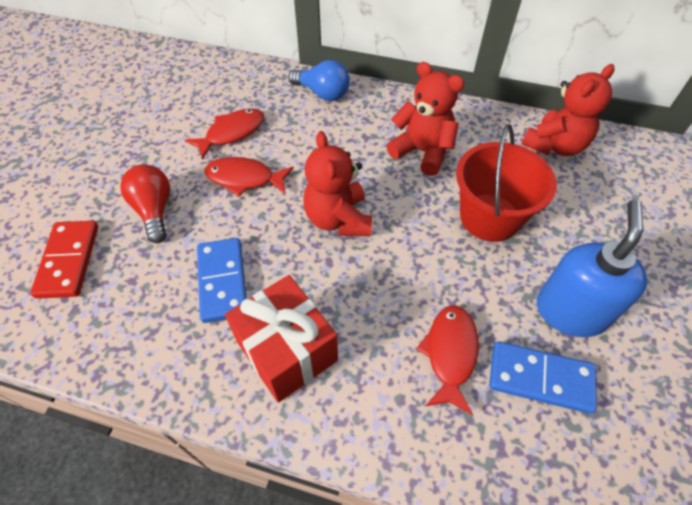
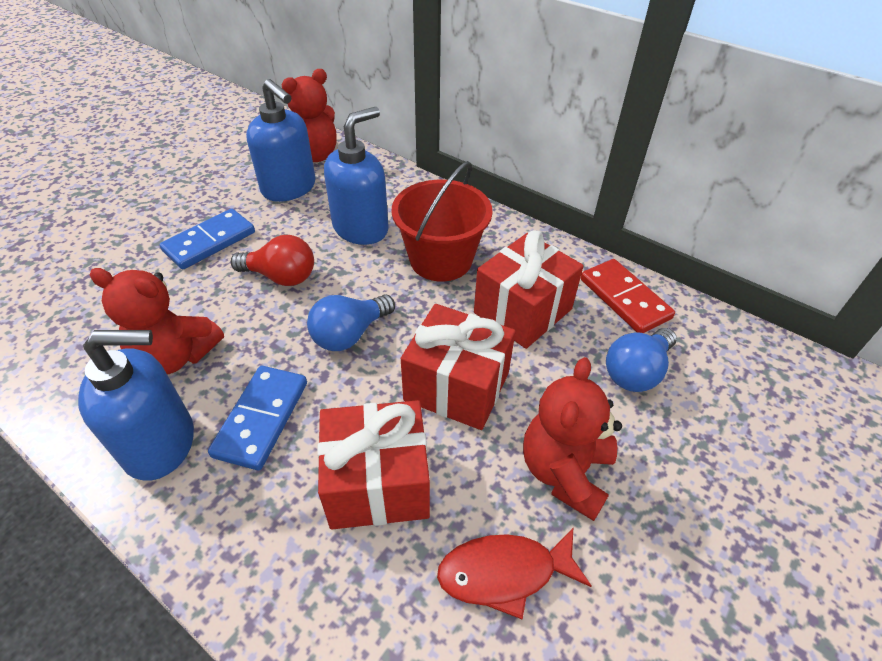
blue light bulb: 1 -> 2
blue soap dispenser: 1 -> 3
red fish: 3 -> 1
red gift: 1 -> 3

